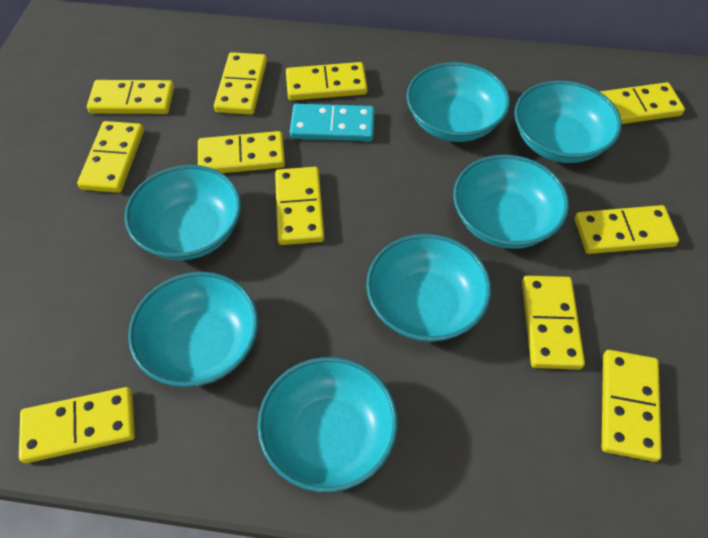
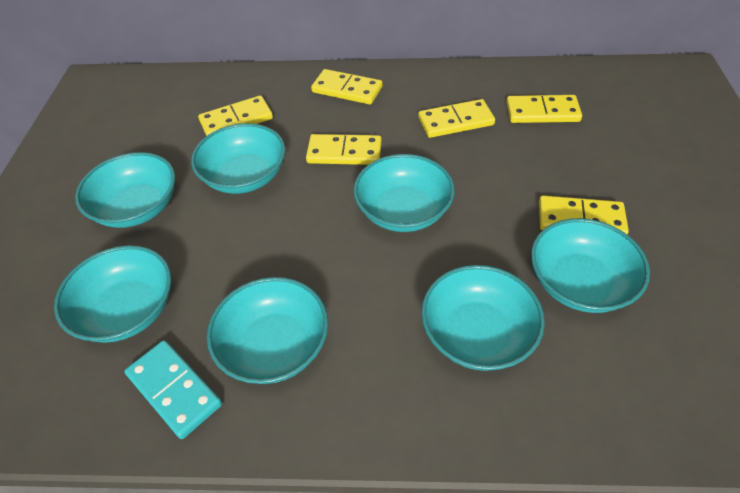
yellow domino: 11 -> 6

